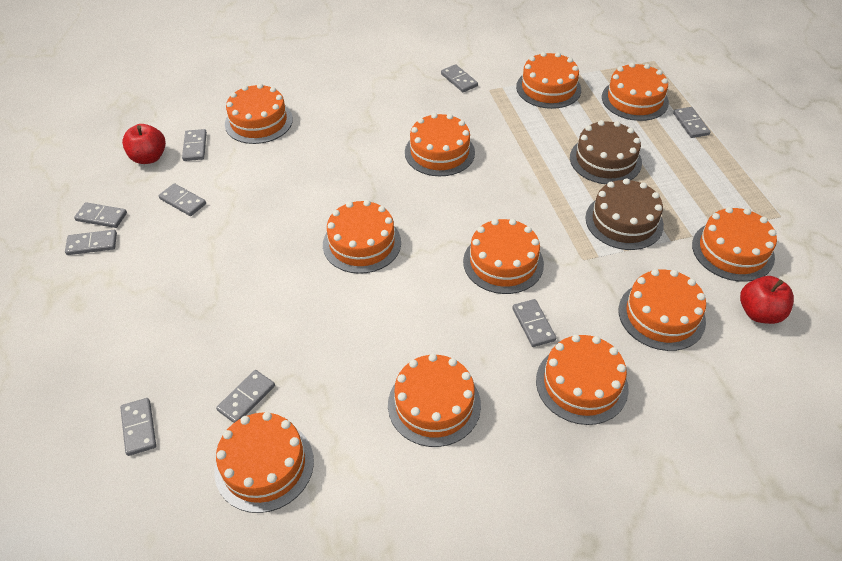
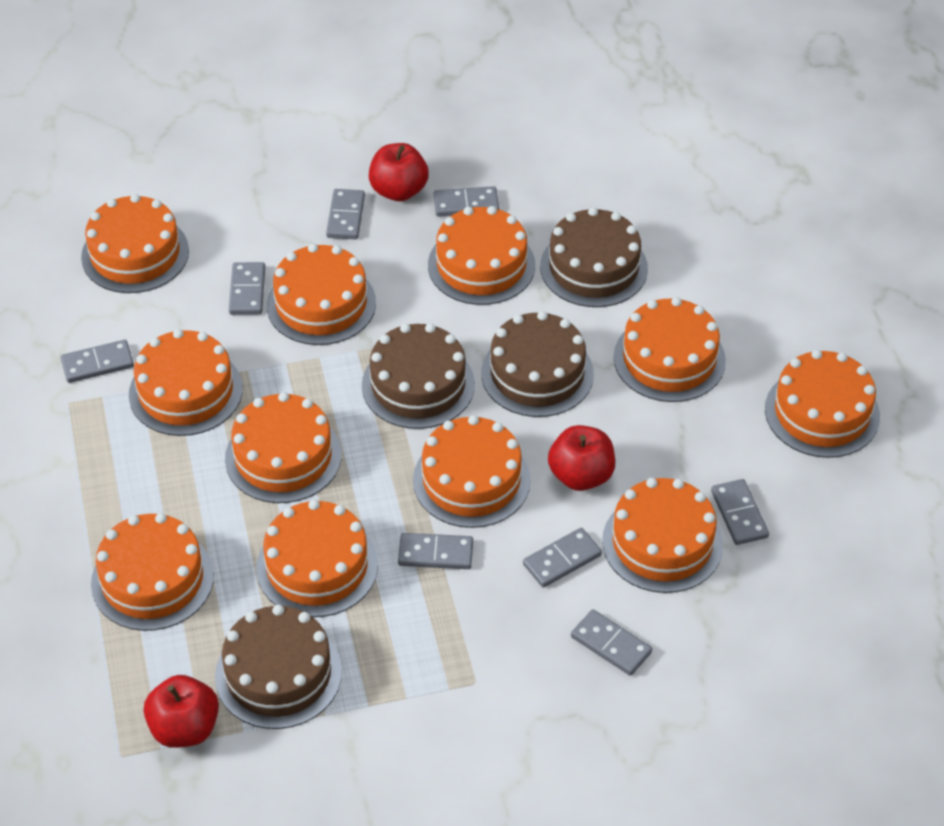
brown cake: 2 -> 4
grey domino: 9 -> 8
red apple: 2 -> 3

